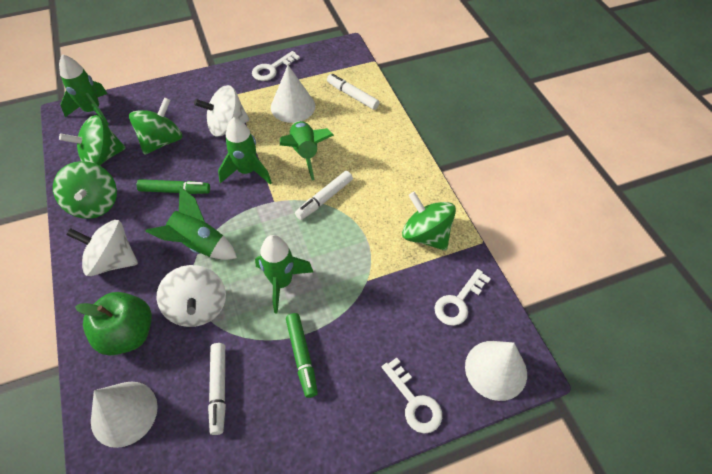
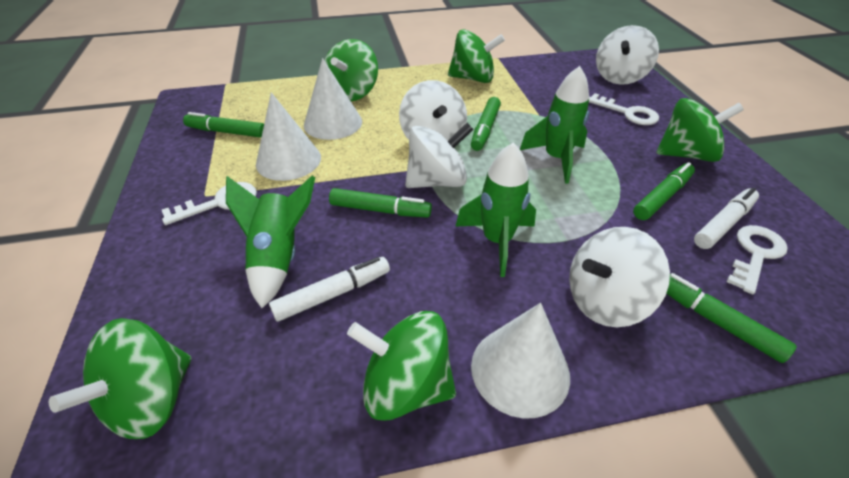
green apple: 1 -> 0
green marker: 2 -> 5
green rocket: 5 -> 3
green spinning top: 4 -> 5
white marker: 3 -> 2
white spinning top: 3 -> 4

